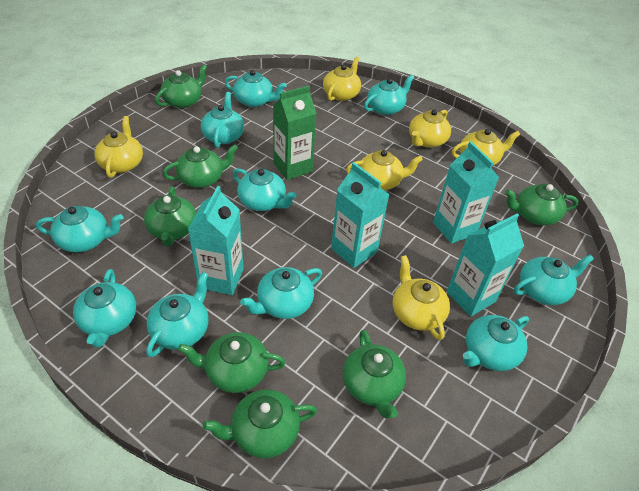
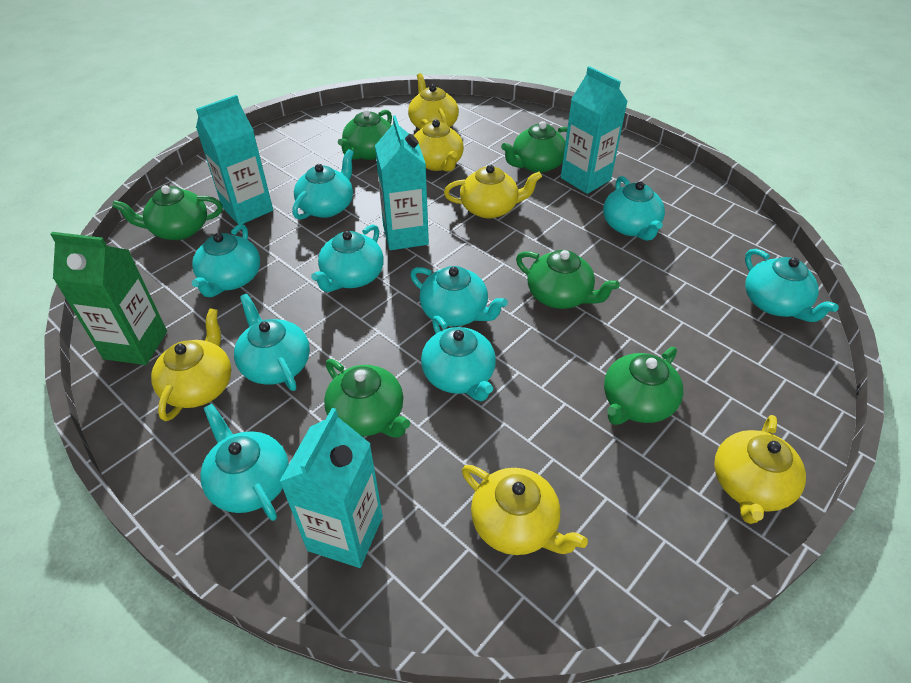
green teapot: 7 -> 6
turquoise teapot: 10 -> 9

